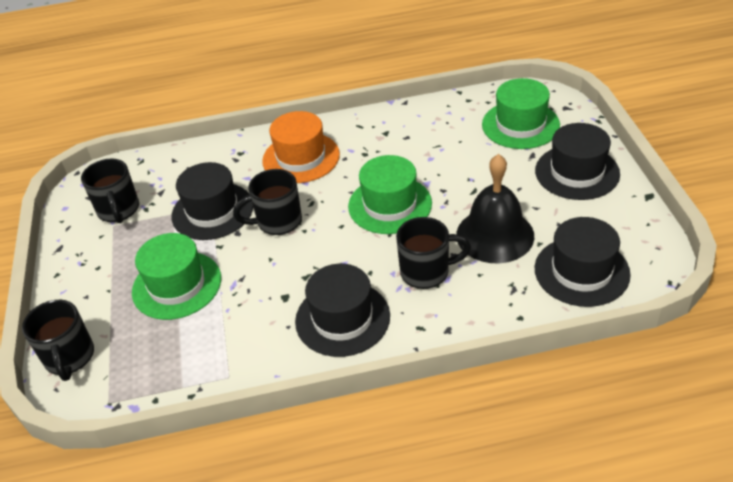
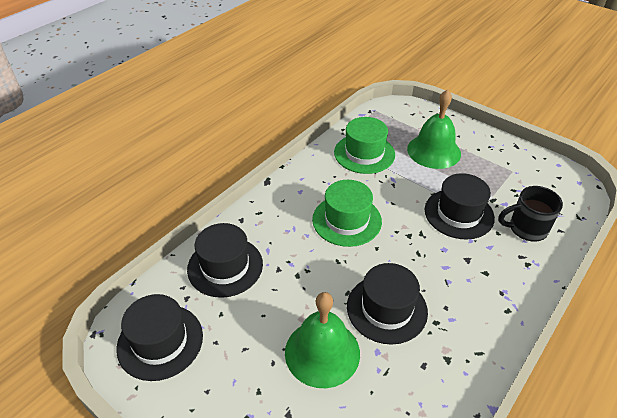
black bell: 1 -> 0
black mug: 4 -> 1
green bell: 0 -> 2
green hat: 3 -> 2
orange hat: 1 -> 0

